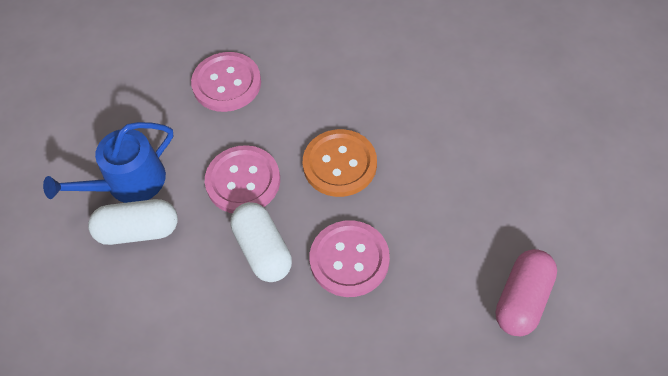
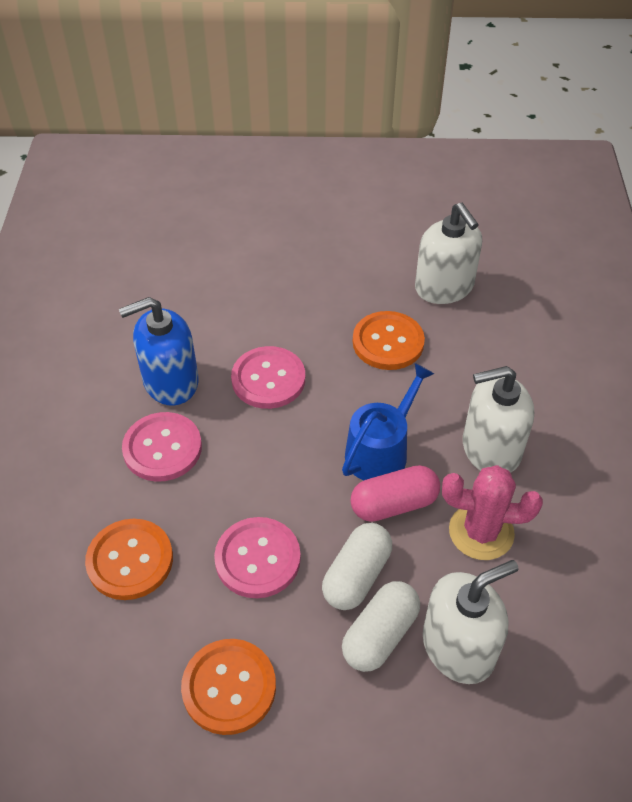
blue soap dispenser: 0 -> 1
orange button: 1 -> 3
pink cactus: 0 -> 1
white soap dispenser: 0 -> 3

